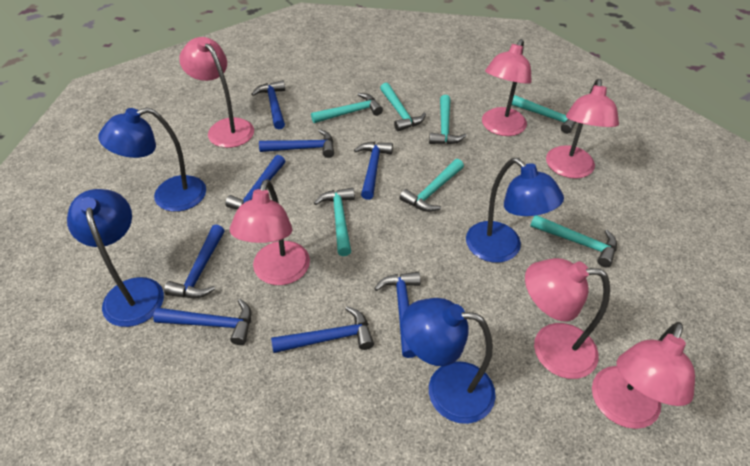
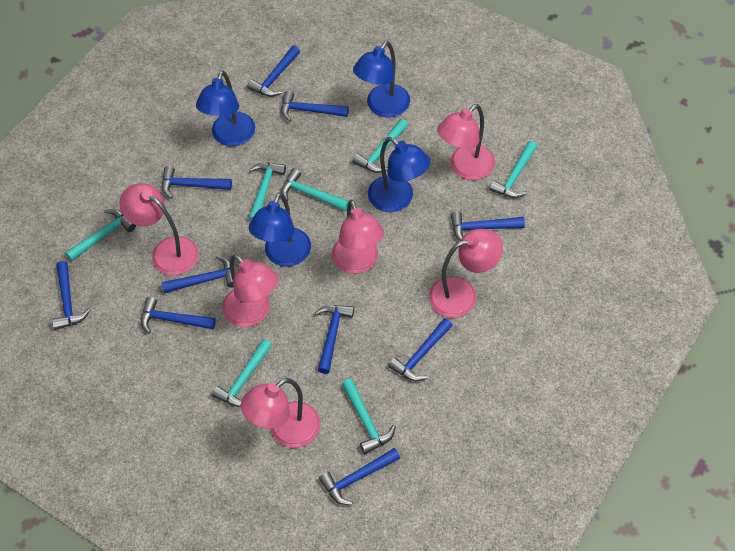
blue hammer: 8 -> 10

